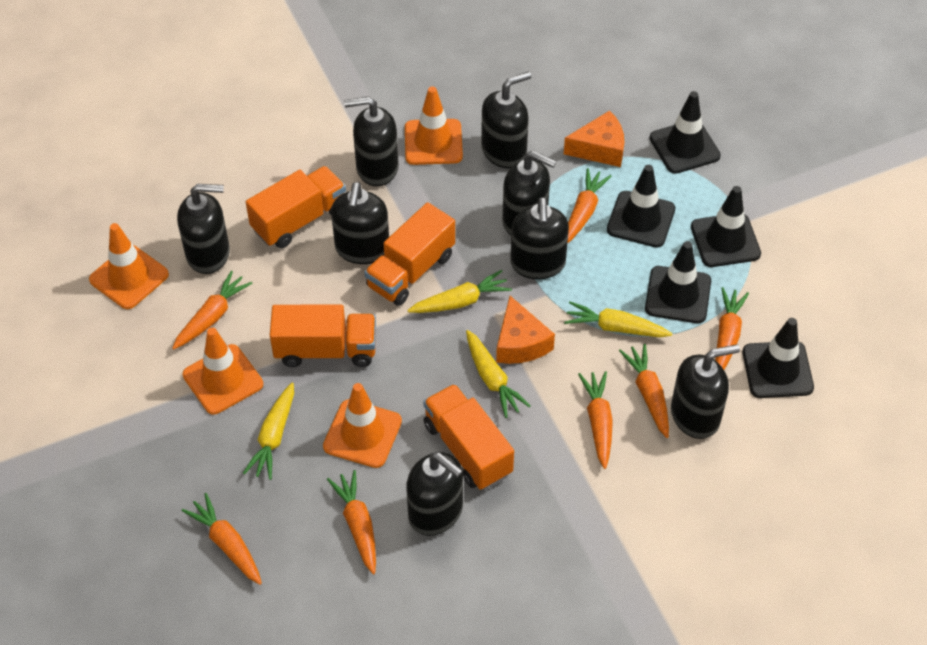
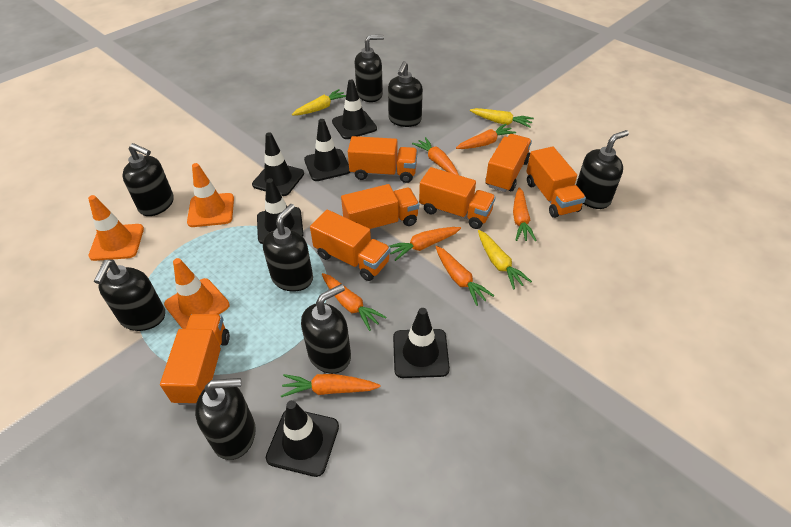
black traffic cone: 5 -> 6
orange cheese: 2 -> 0
orange traffic cone: 4 -> 3
orange truck: 4 -> 7
yellow carrot: 4 -> 3

